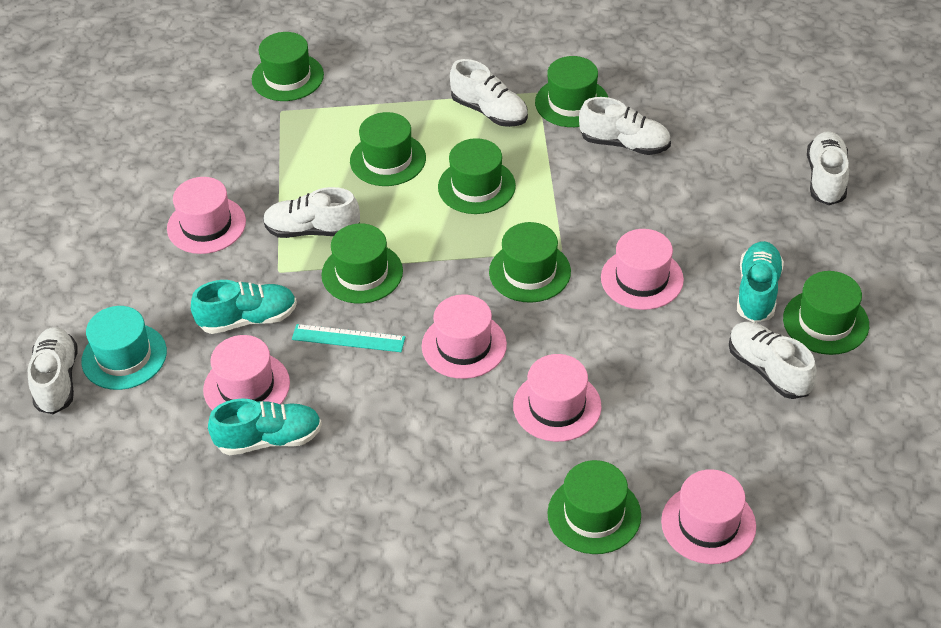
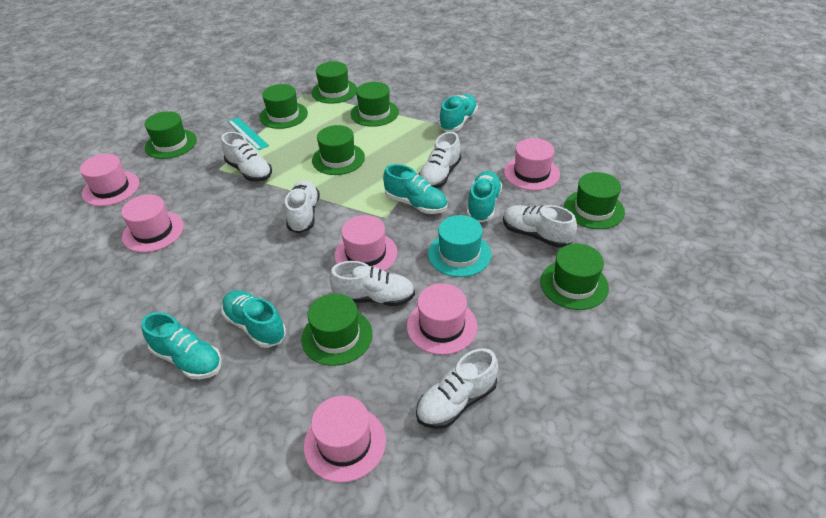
turquoise shoe: 3 -> 5

